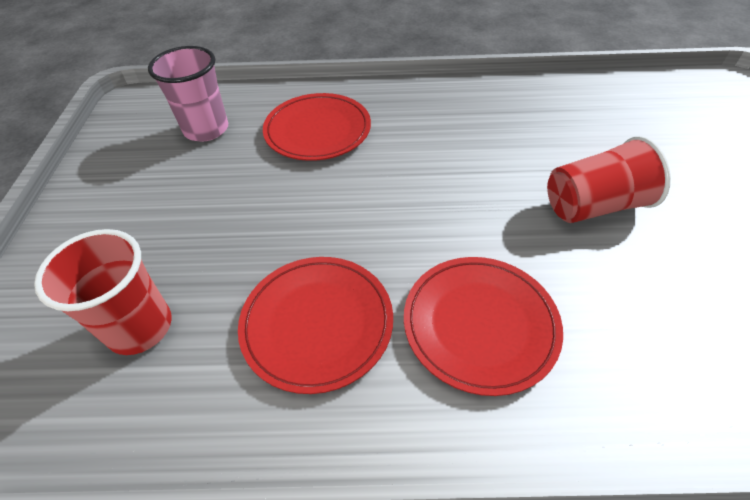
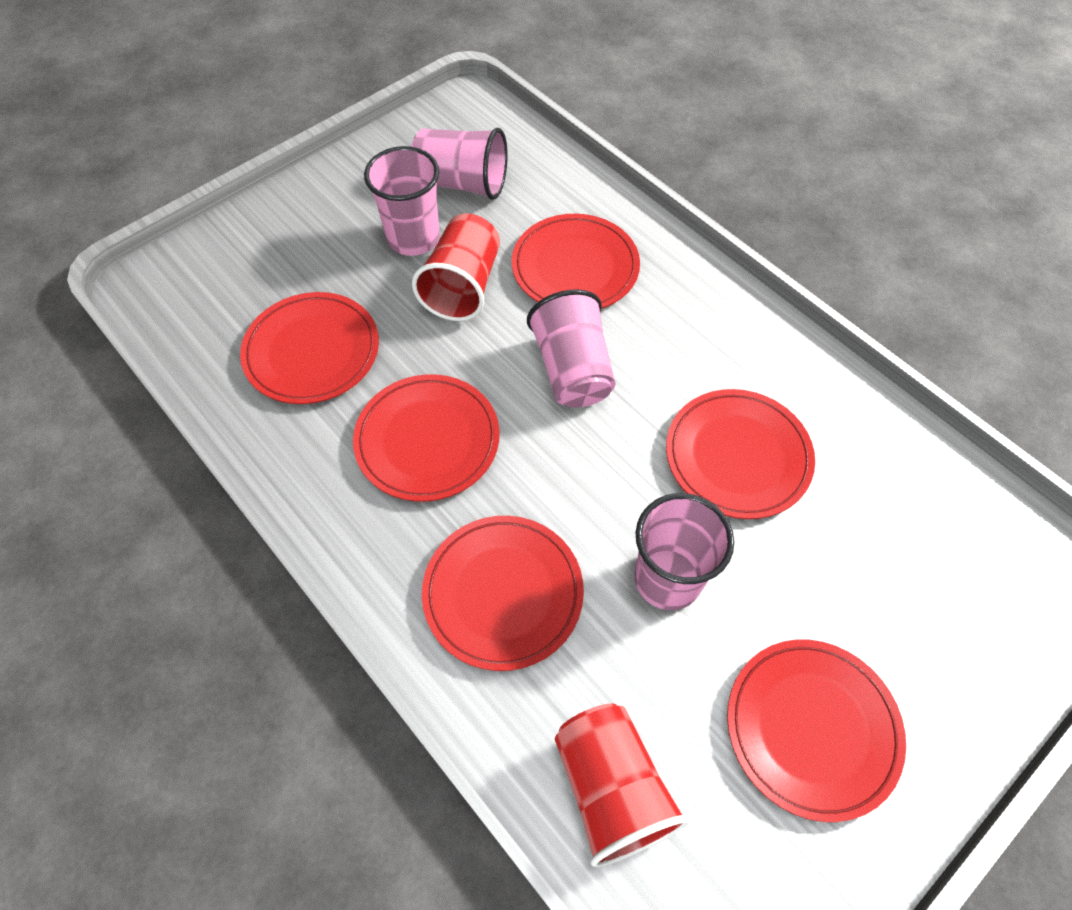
pink cup: 1 -> 4
red plate: 3 -> 6

